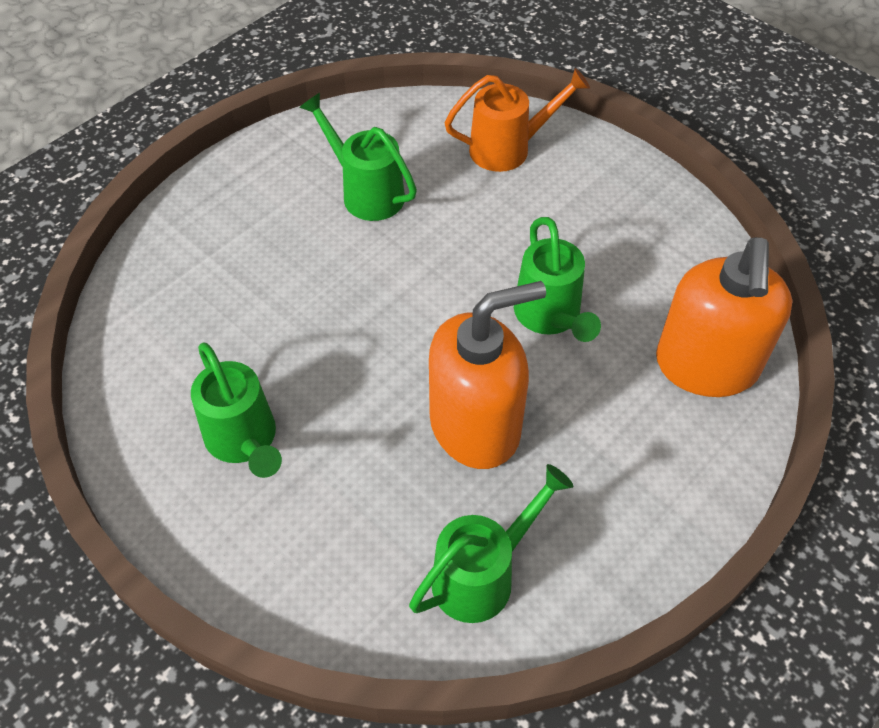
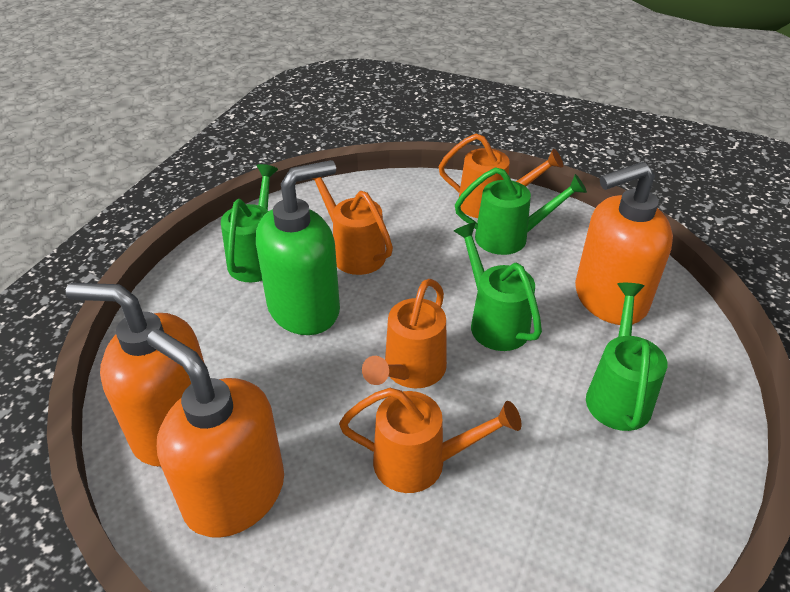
green soap dispenser: 0 -> 1
orange soap dispenser: 2 -> 3
orange watering can: 1 -> 4

